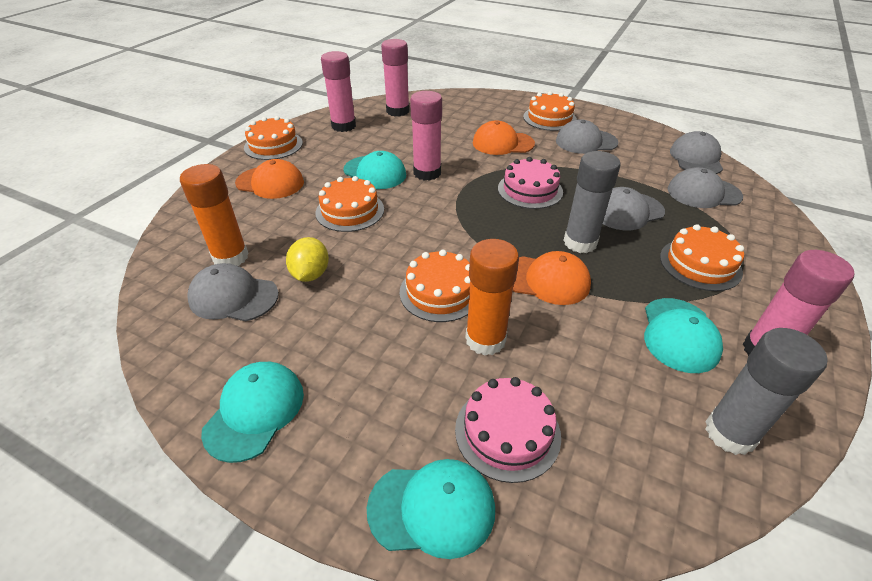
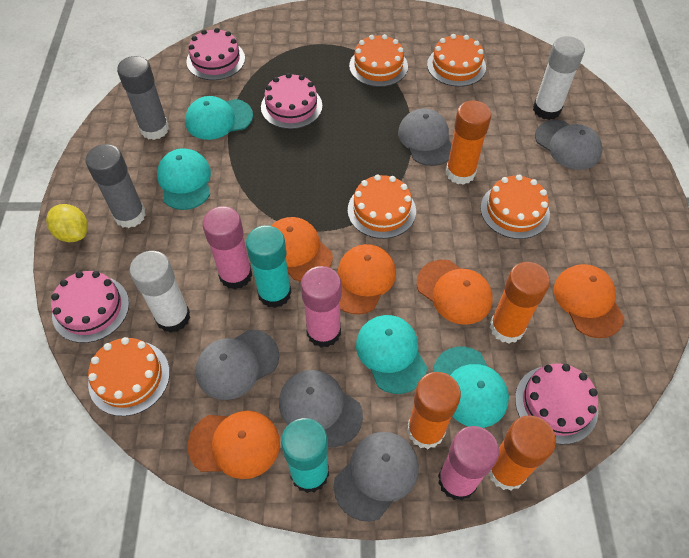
orange cap: 3 -> 5
orange glue stick: 2 -> 4
pink cake: 2 -> 4
pink glue stick: 4 -> 3
turquoise glue stick: 0 -> 2
white glue stick: 0 -> 2

